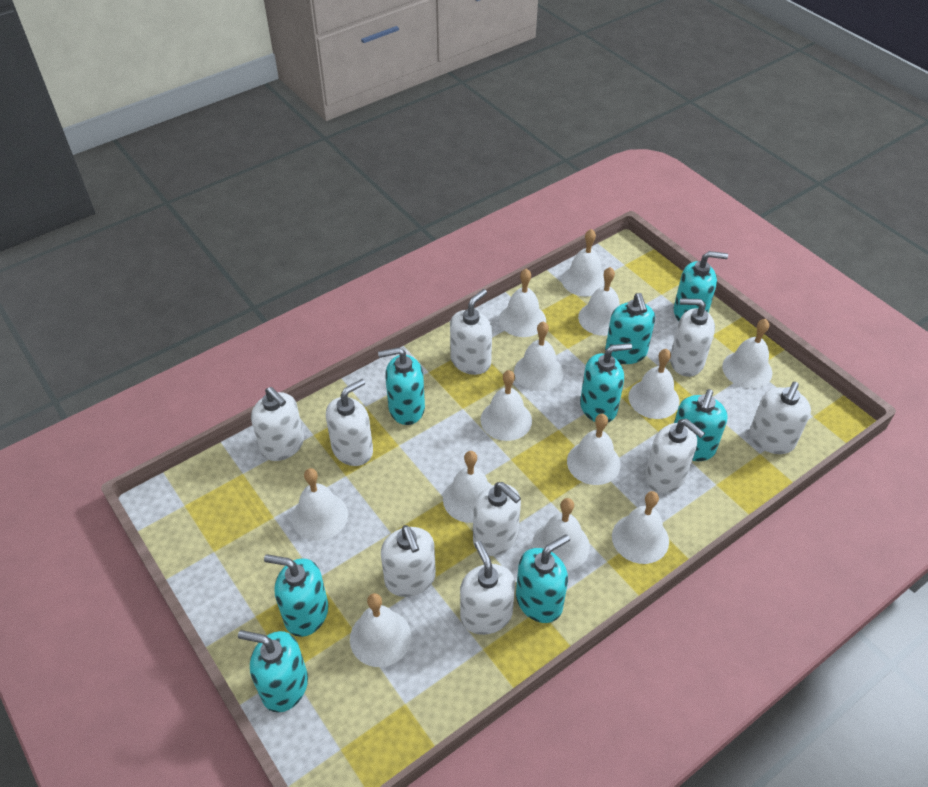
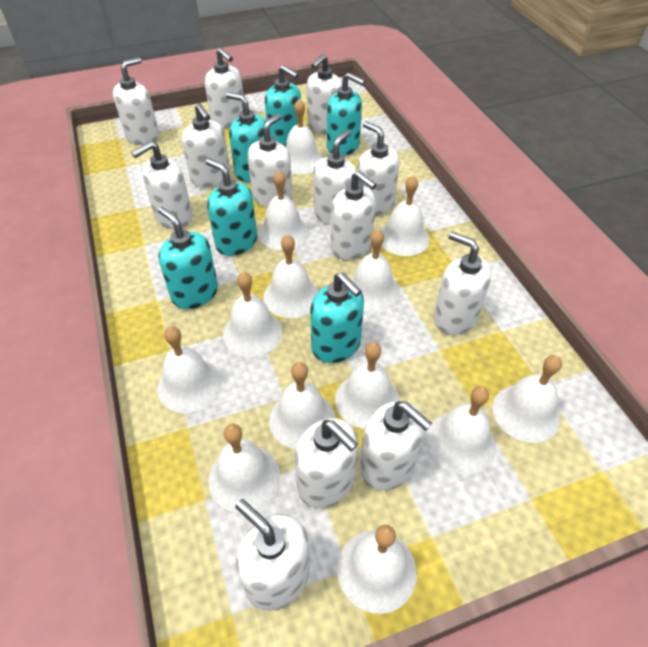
turquoise soap dispenser: 8 -> 6
white soap dispenser: 9 -> 13

